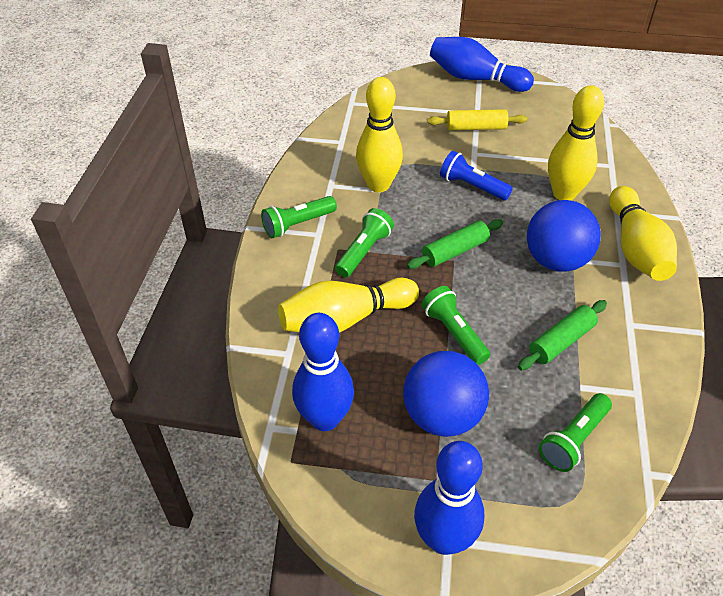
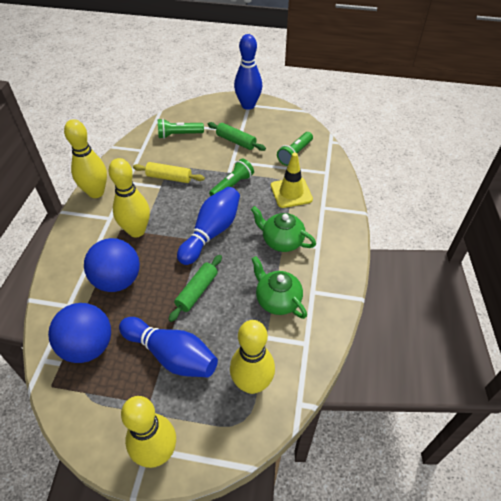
blue flashlight: 1 -> 0
green flashlight: 4 -> 3
green teapot: 0 -> 2
yellow traffic cone: 0 -> 1

